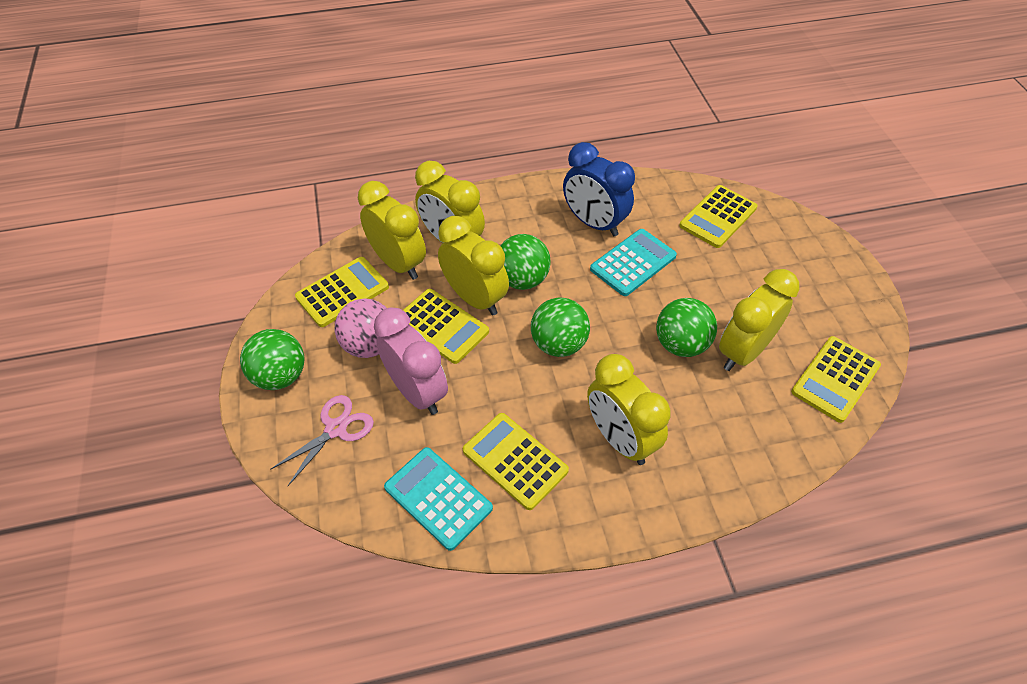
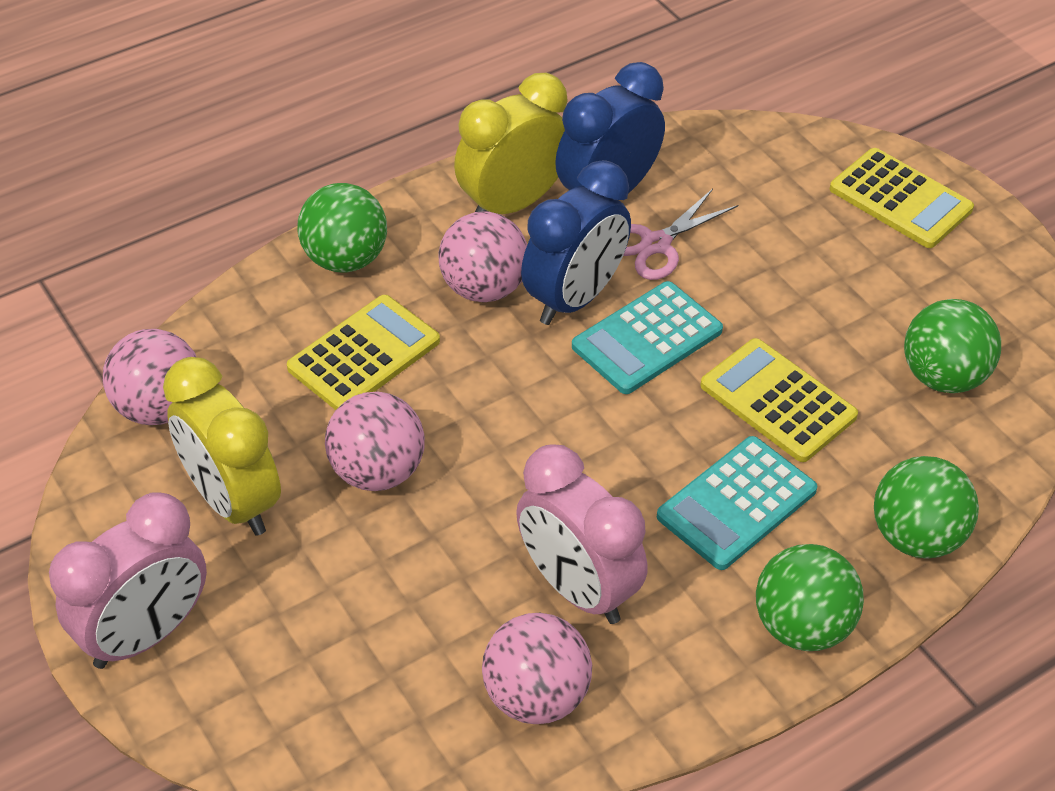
blue clock: 1 -> 2
pink ball: 1 -> 4
pink clock: 1 -> 2
yellow calculator: 5 -> 3
yellow clock: 5 -> 2

